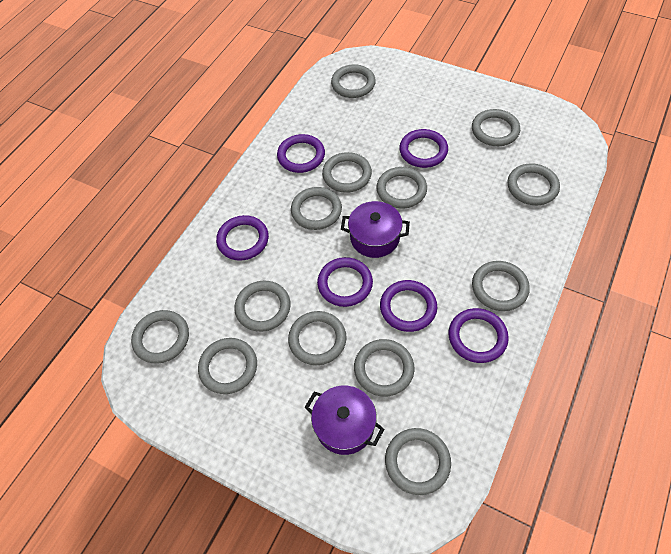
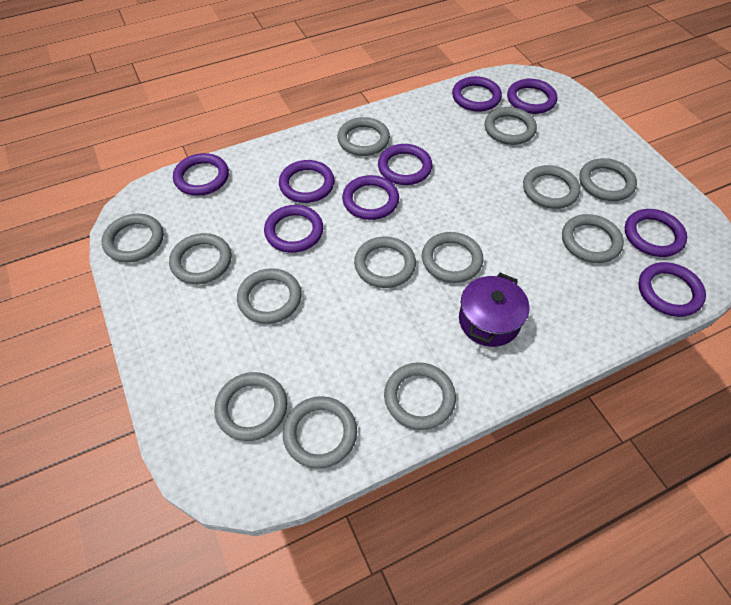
purple pot: 2 -> 1
purple ring: 6 -> 9

